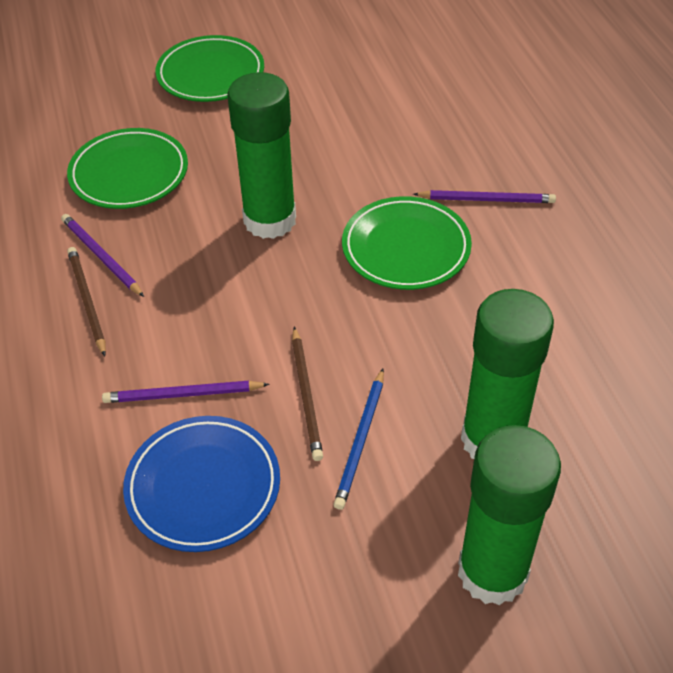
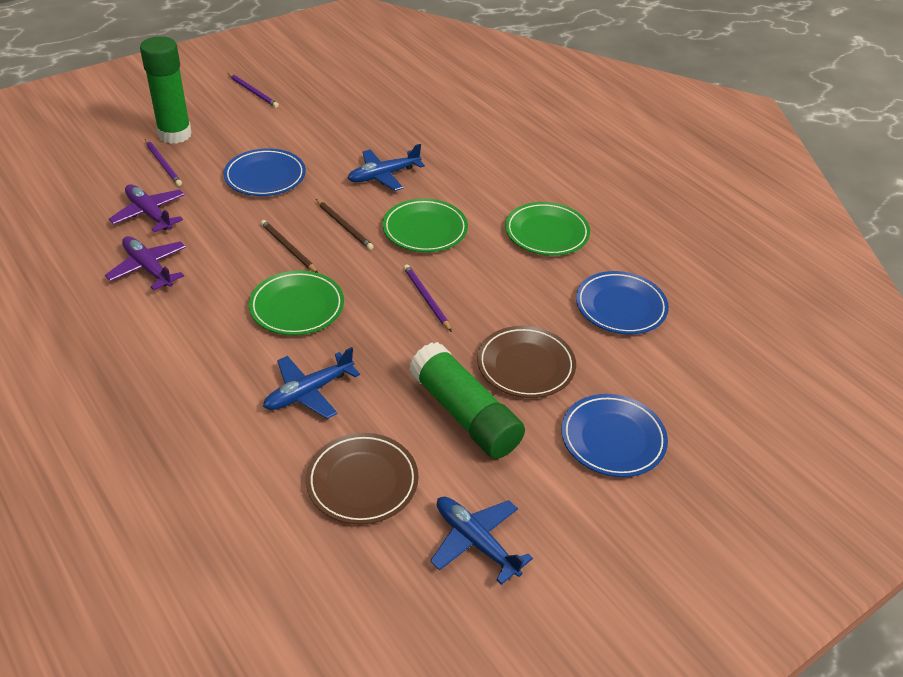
blue pencil: 1 -> 0
blue plane: 0 -> 3
blue plate: 1 -> 3
brown plate: 0 -> 2
green glue stick: 3 -> 2
purple plane: 0 -> 2

